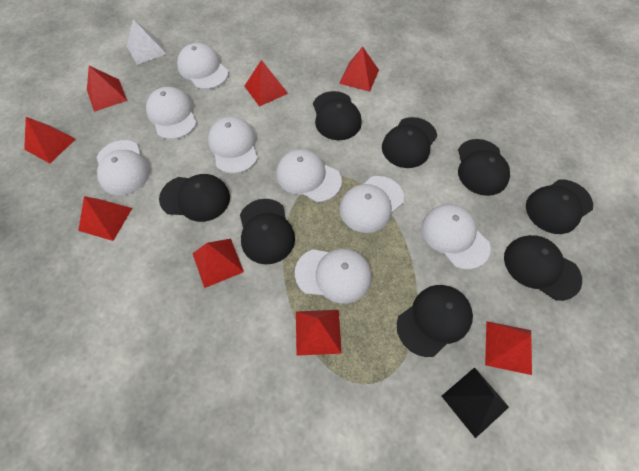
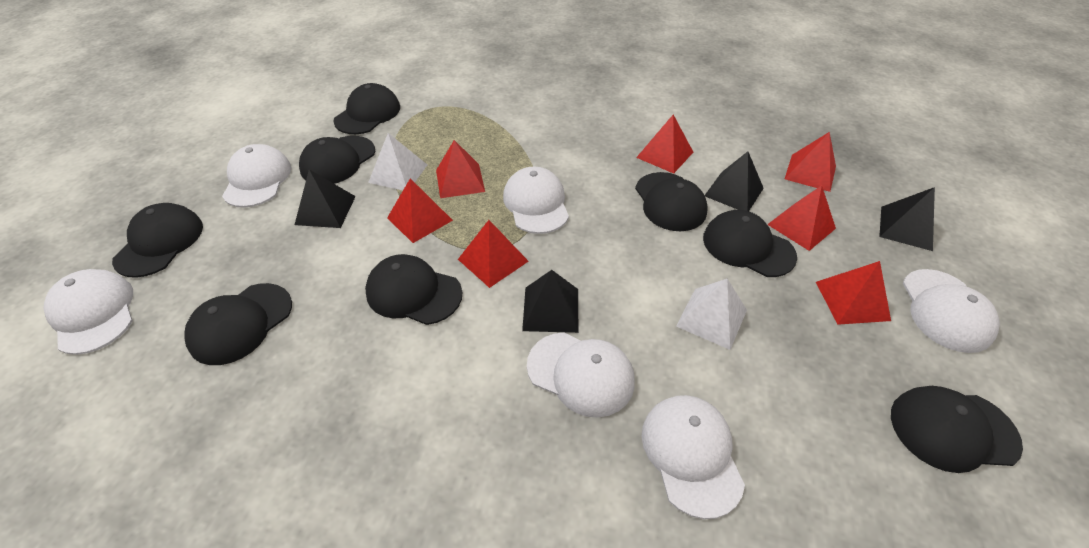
black pyramid: 1 -> 4
red pyramid: 8 -> 7
white cap: 8 -> 6
white pyramid: 1 -> 2

